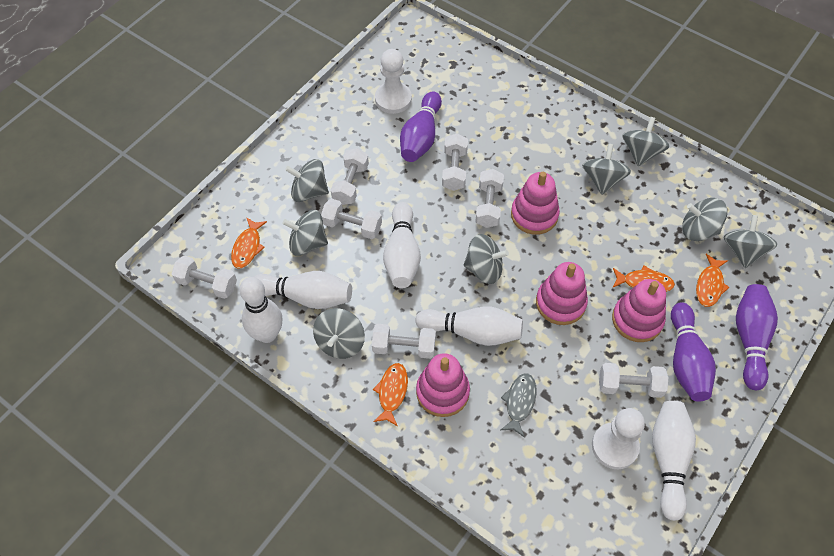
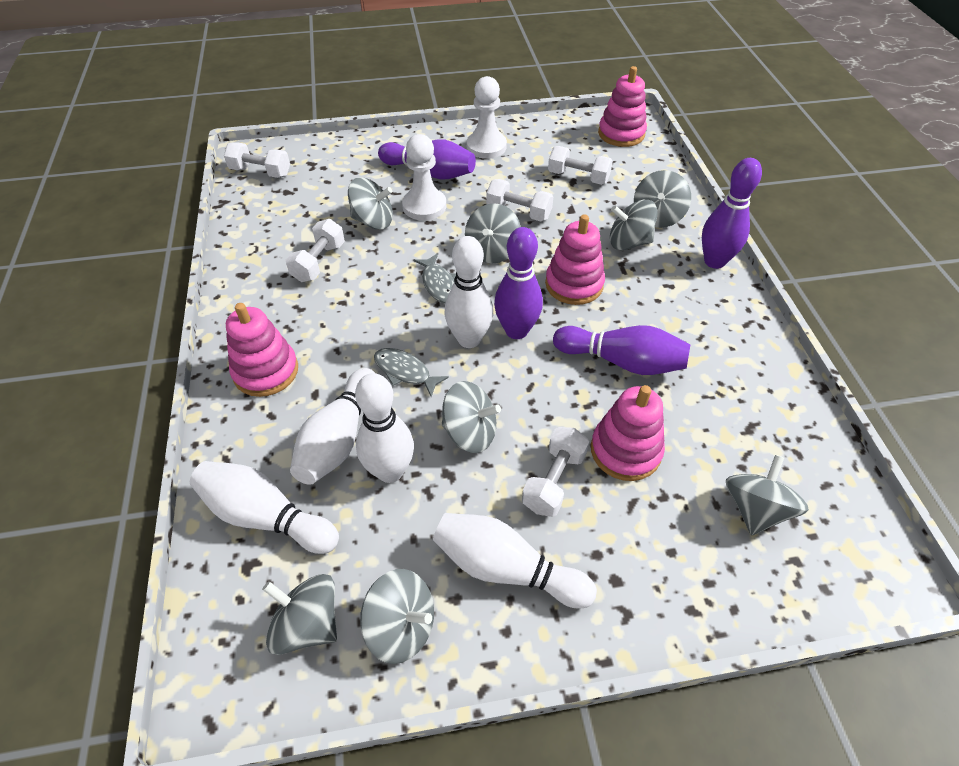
grey fish: 1 -> 2
orange fish: 4 -> 0
purple bowling pin: 3 -> 4
white dumbbell: 7 -> 5

